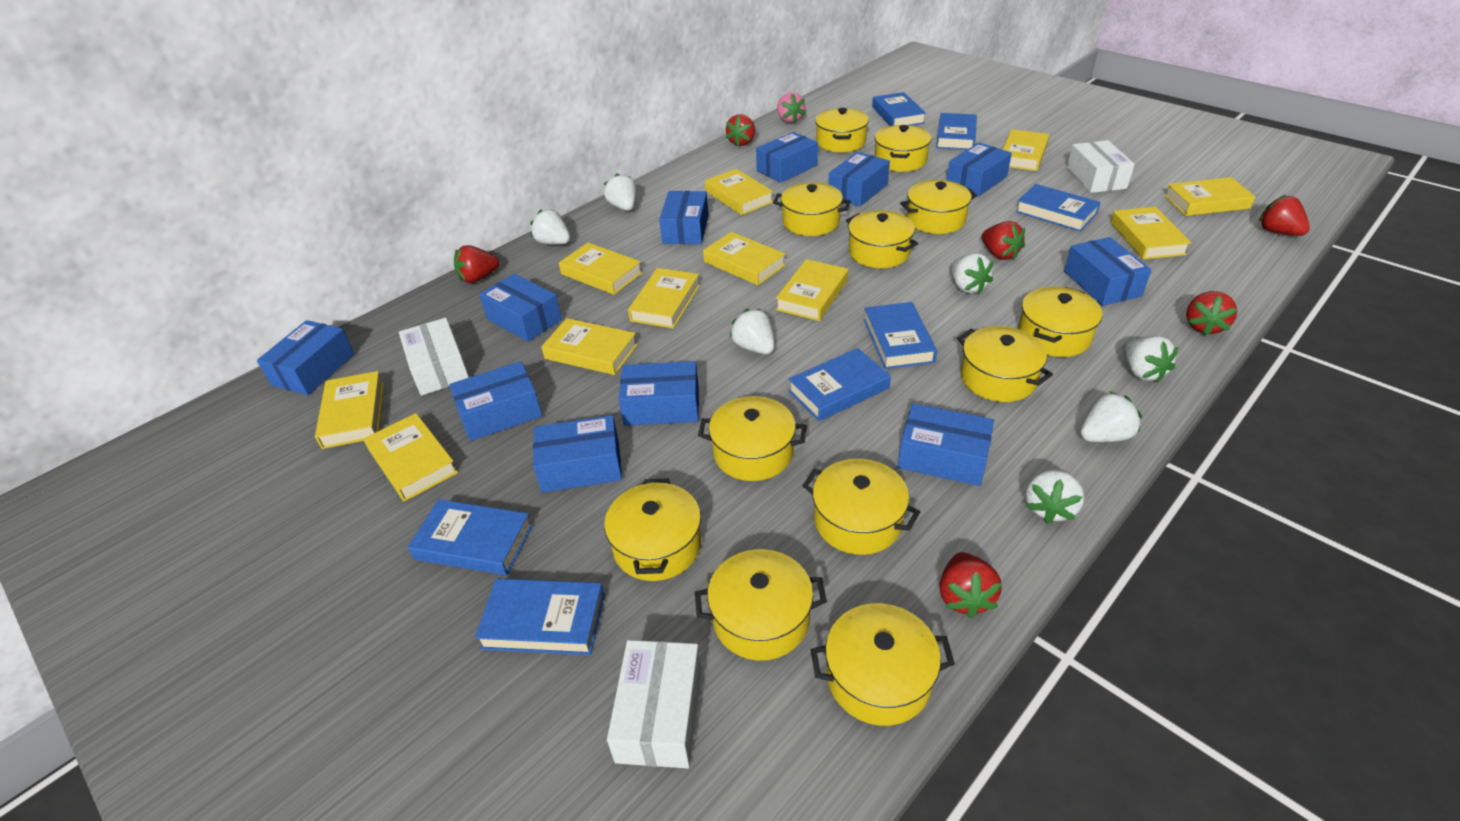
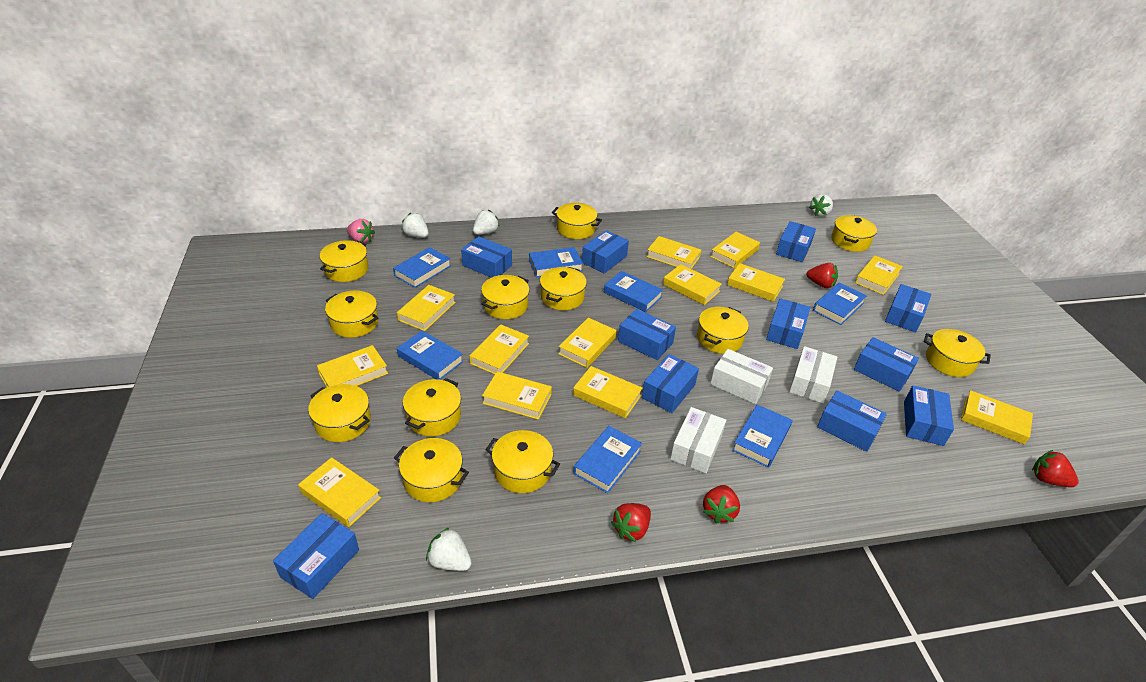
red strawberry: 6 -> 4
white strawberry: 7 -> 4
yellow book: 11 -> 13

